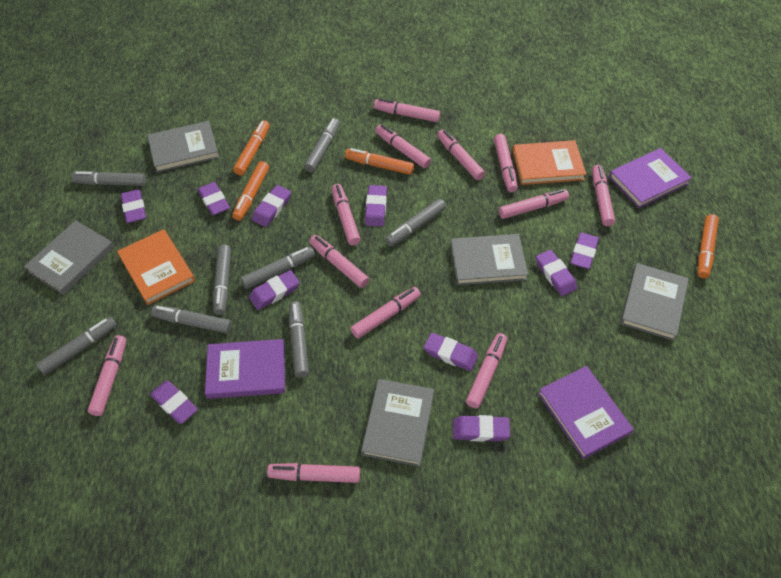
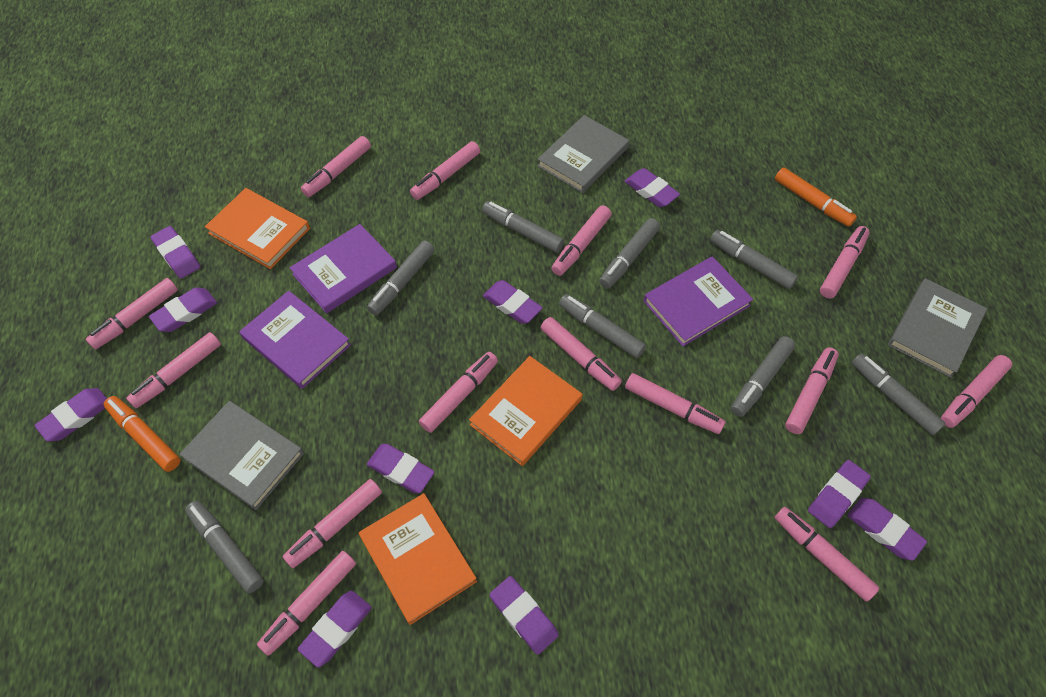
grey book: 5 -> 3
orange book: 2 -> 3
orange marker: 4 -> 2
pink marker: 12 -> 14

